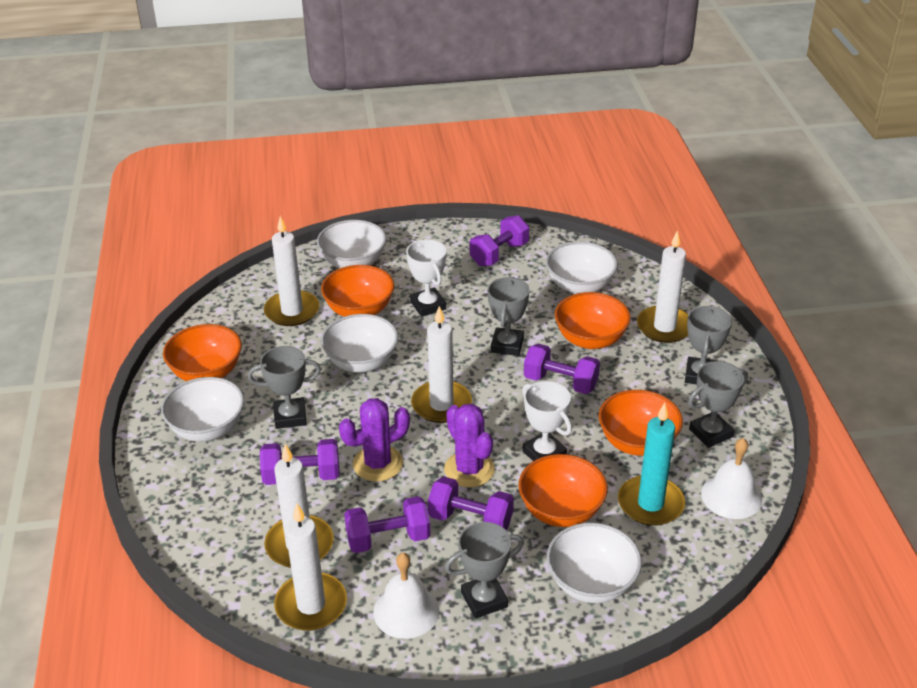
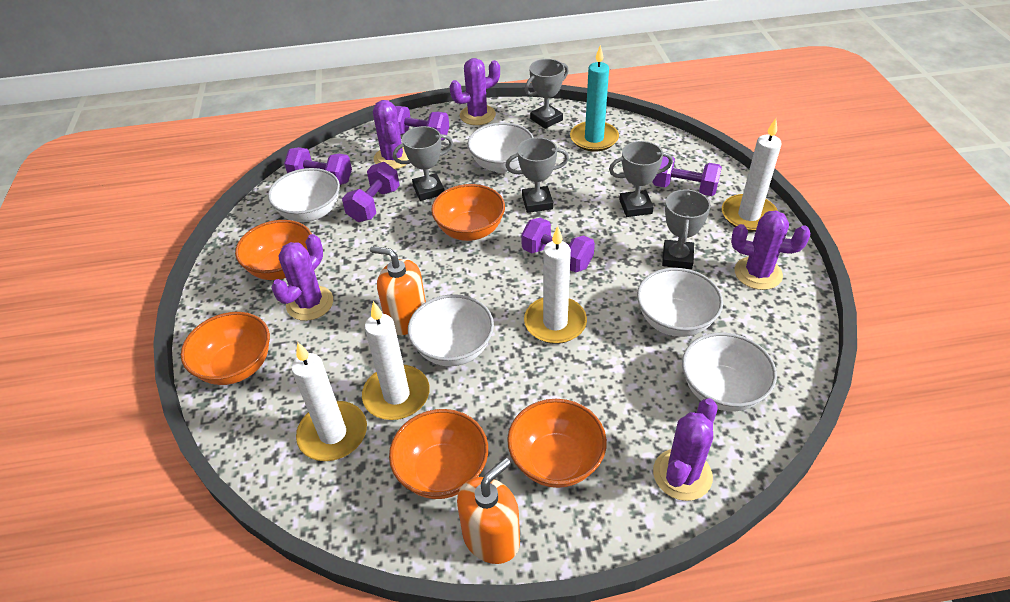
orange soap dispenser: 0 -> 2
purple cactus: 2 -> 5
white bell: 2 -> 0
white candle: 5 -> 4
white trophy: 2 -> 0

